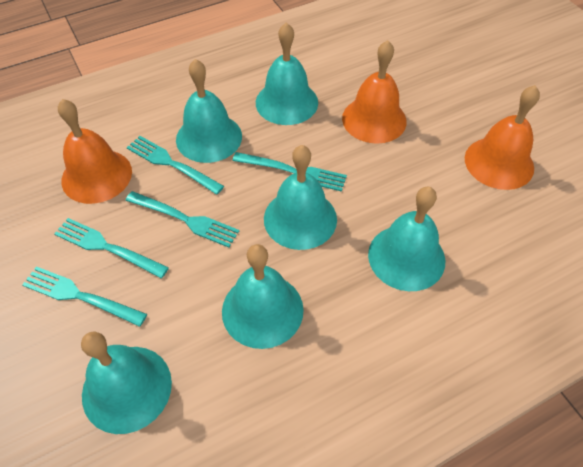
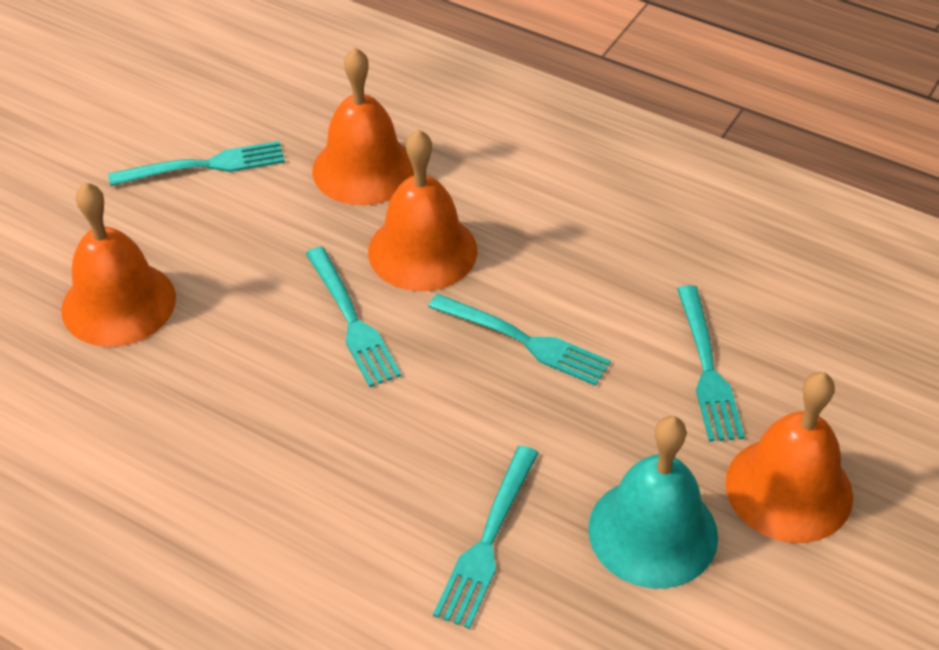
orange bell: 3 -> 4
turquoise bell: 6 -> 1

